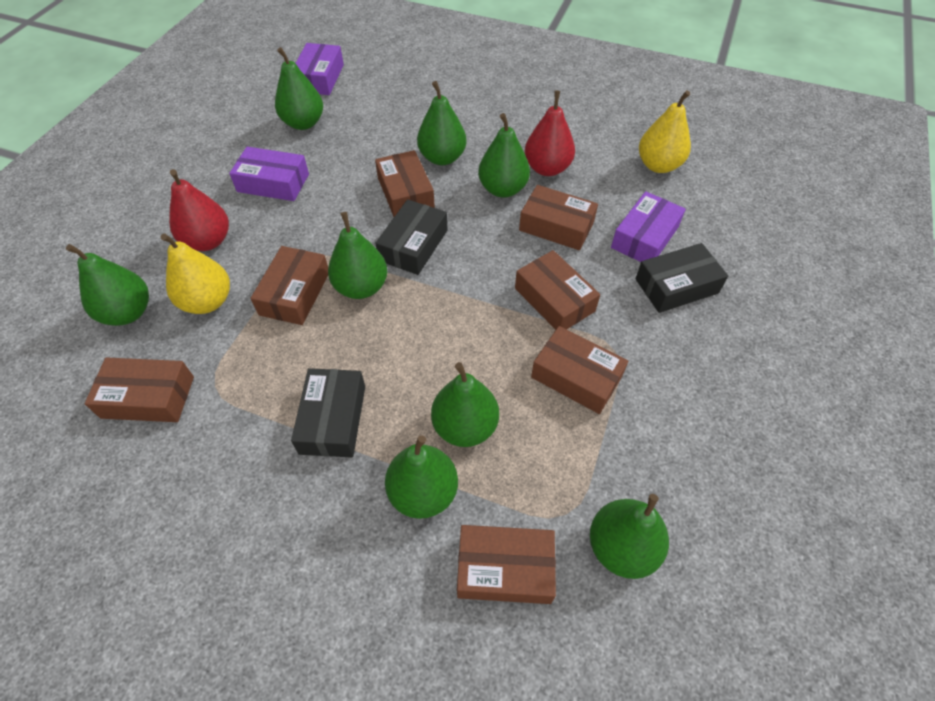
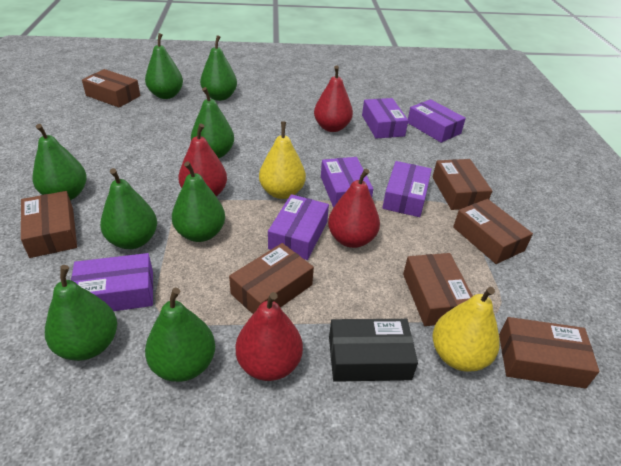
black box: 3 -> 1
purple box: 3 -> 6
red pear: 2 -> 4

